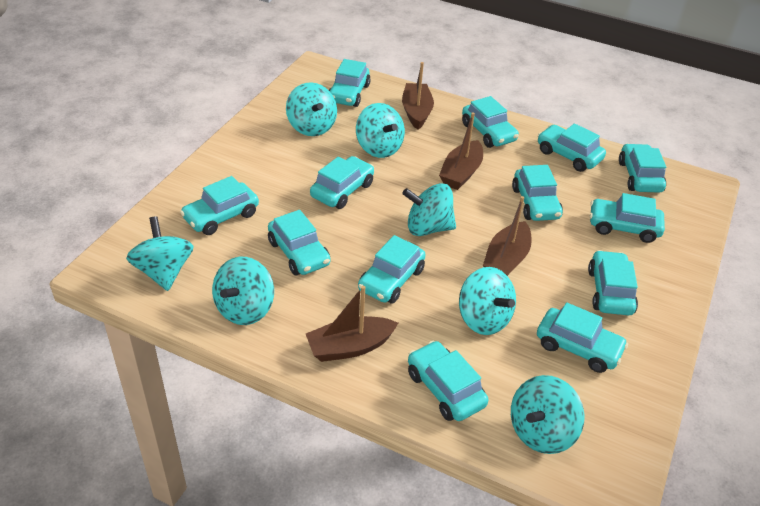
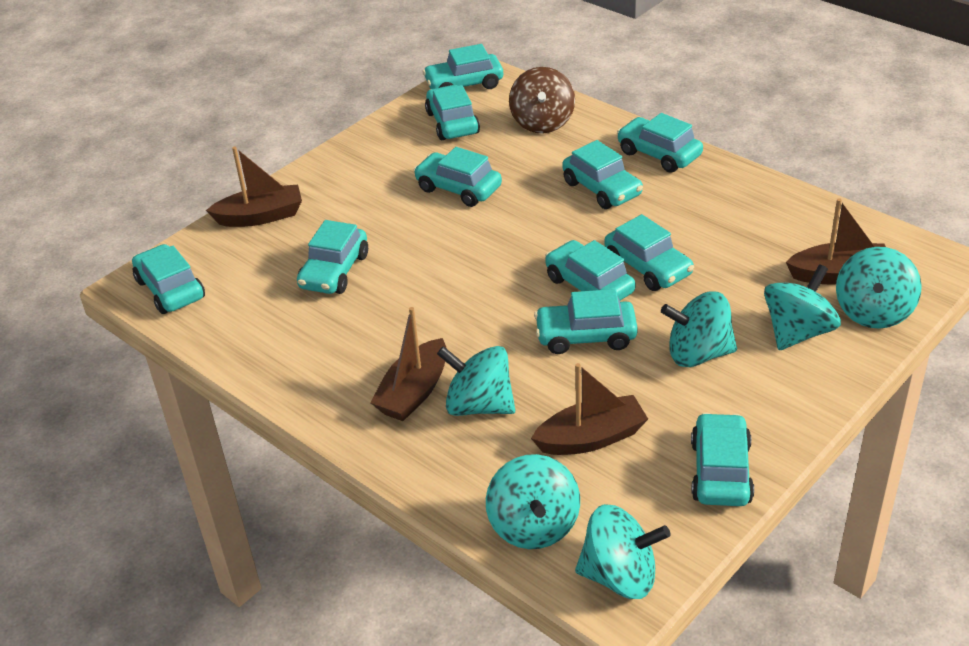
brown spinning top: 0 -> 1
turquoise car: 13 -> 11
turquoise spinning top: 7 -> 6

